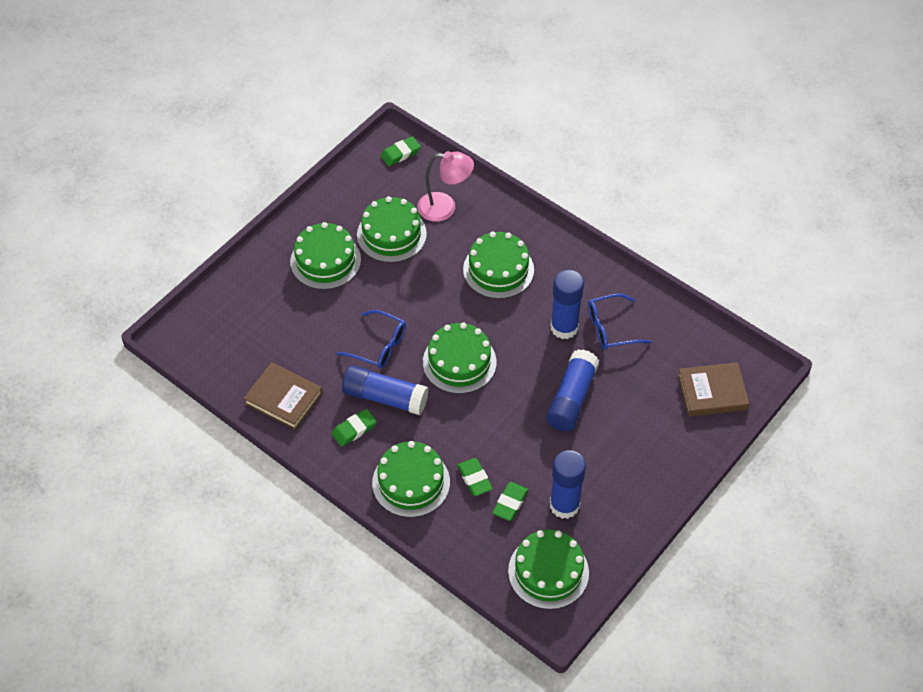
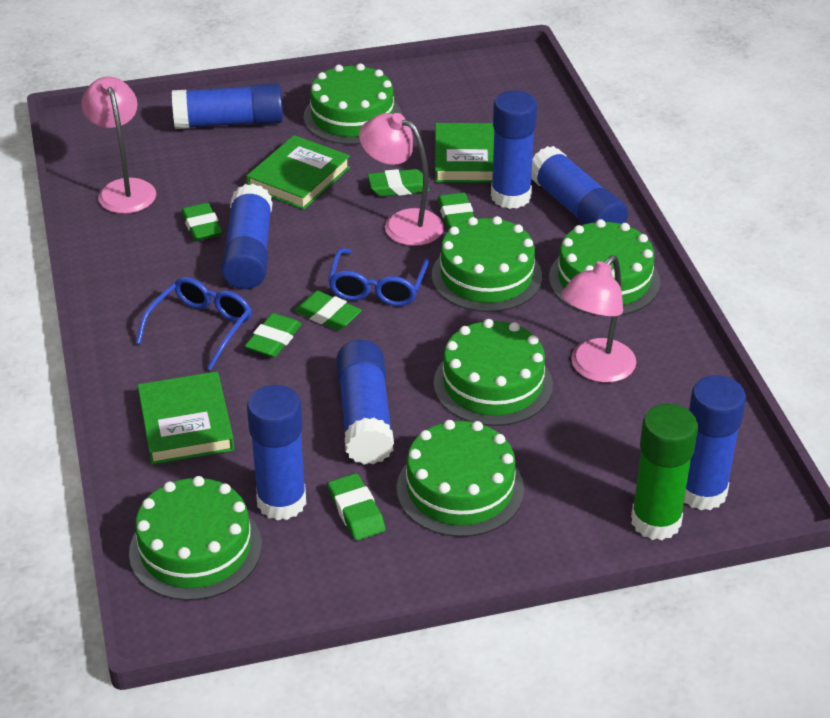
blue glue stick: 4 -> 7
brown book: 2 -> 0
green book: 0 -> 3
green eraser: 4 -> 6
green glue stick: 0 -> 1
pink lamp: 1 -> 3

